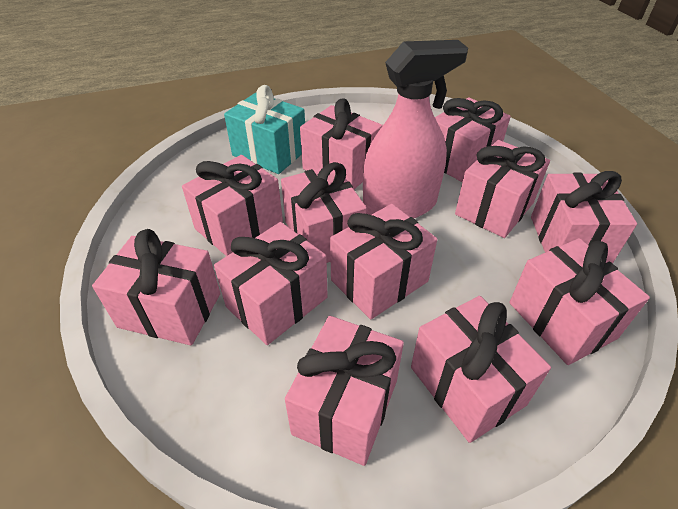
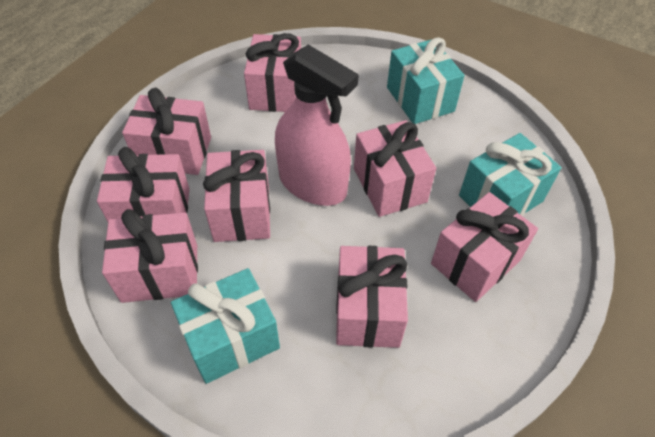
pink gift: 12 -> 8
turquoise gift: 1 -> 3

